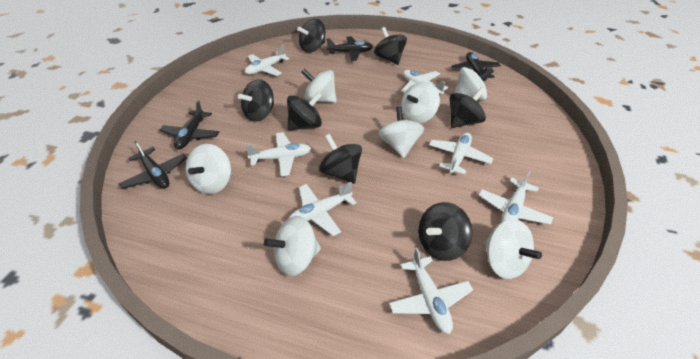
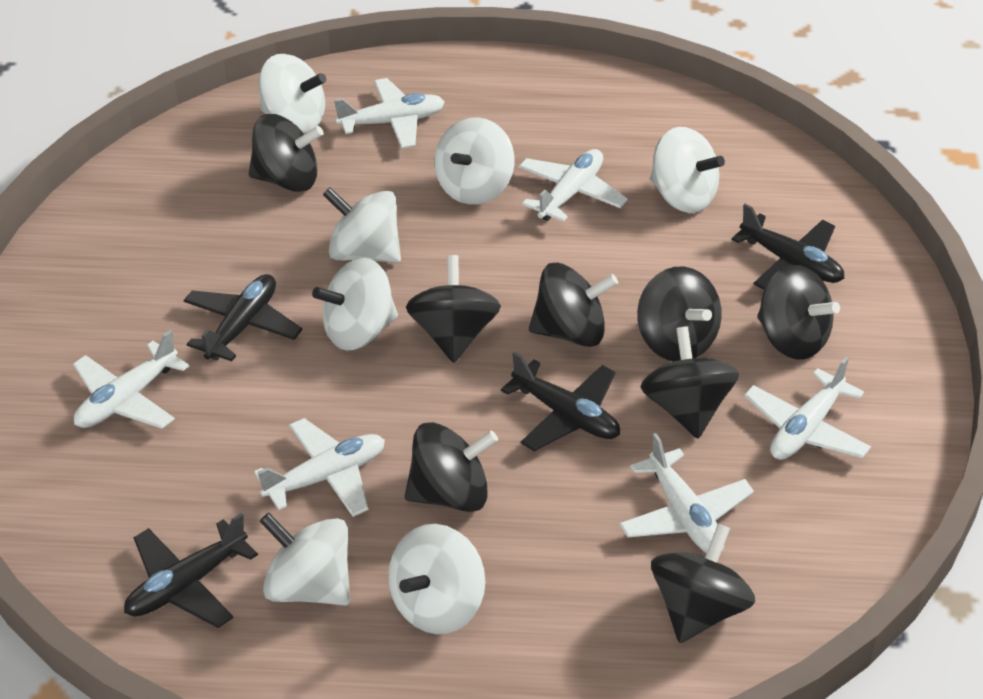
black spinning top: 7 -> 8
white plane: 7 -> 6

